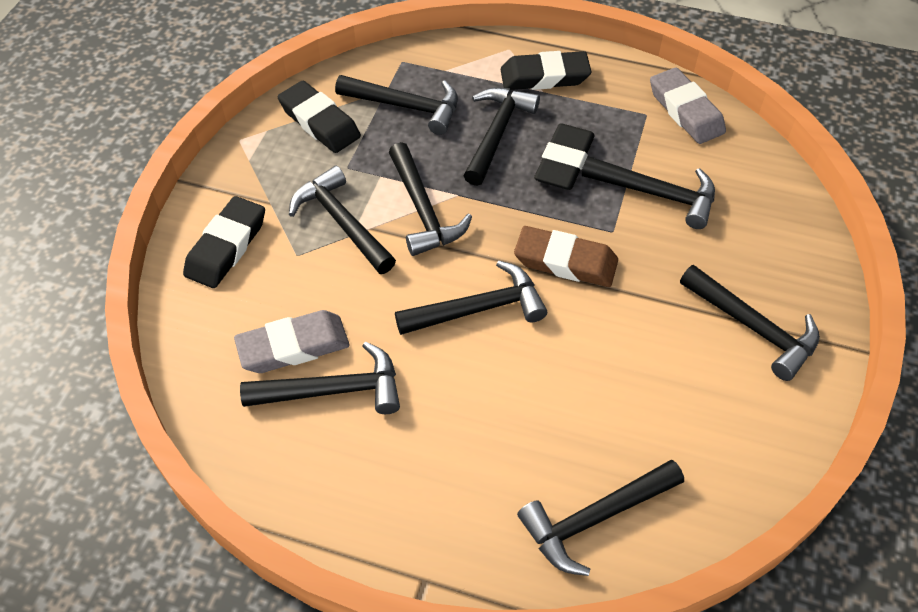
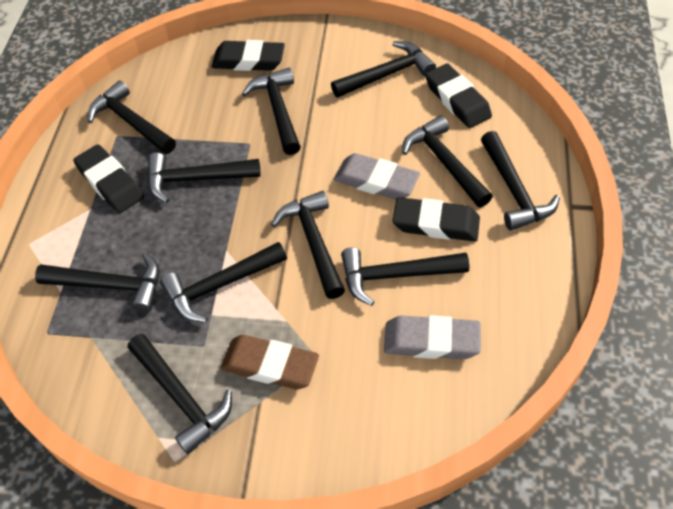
black hammer: 9 -> 11

